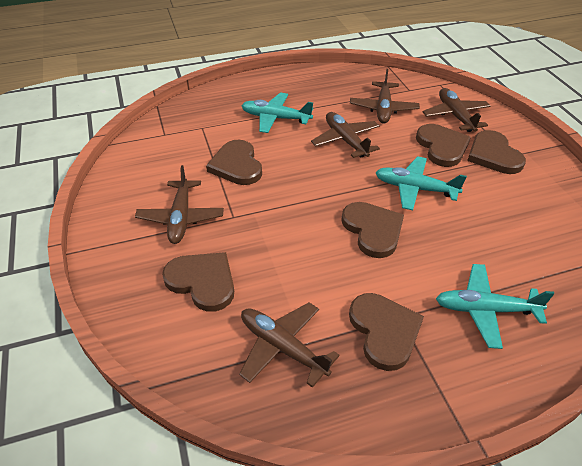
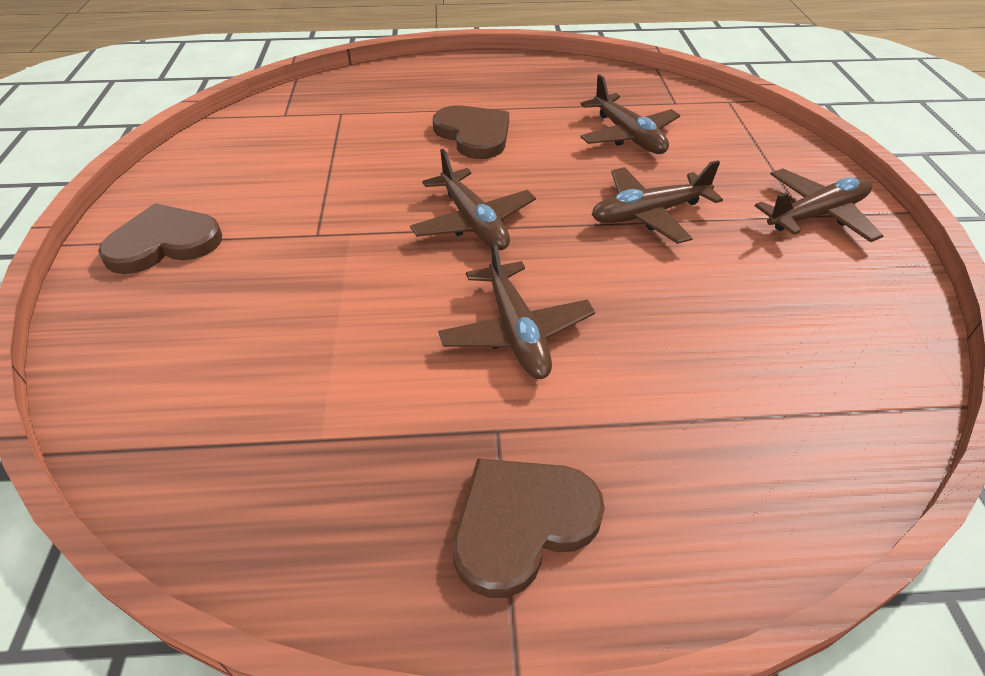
brown heart: 6 -> 3
turquoise plane: 3 -> 0

